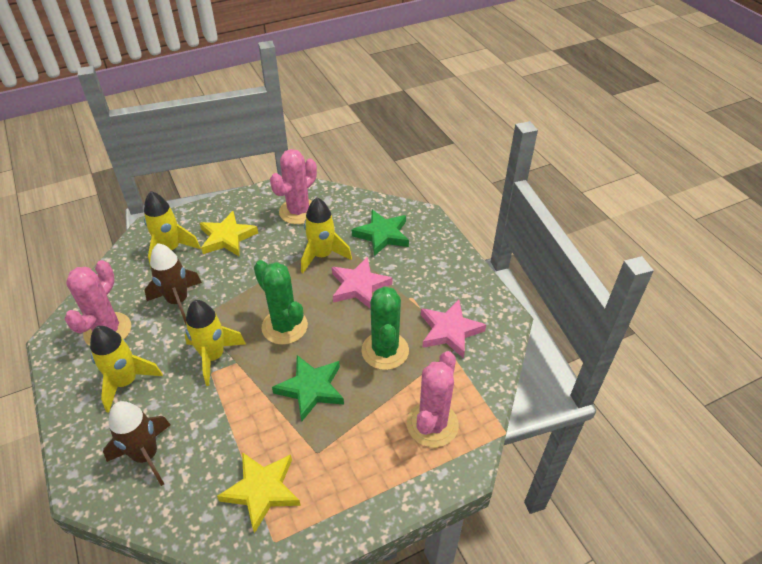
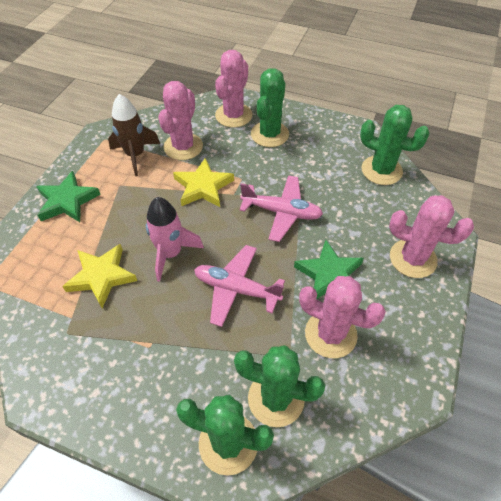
brown rocket: 2 -> 1
green cactus: 2 -> 4
pink cactus: 3 -> 4
pink plane: 0 -> 2
pink rocket: 0 -> 1
pink star: 2 -> 0
yellow rocket: 4 -> 0

